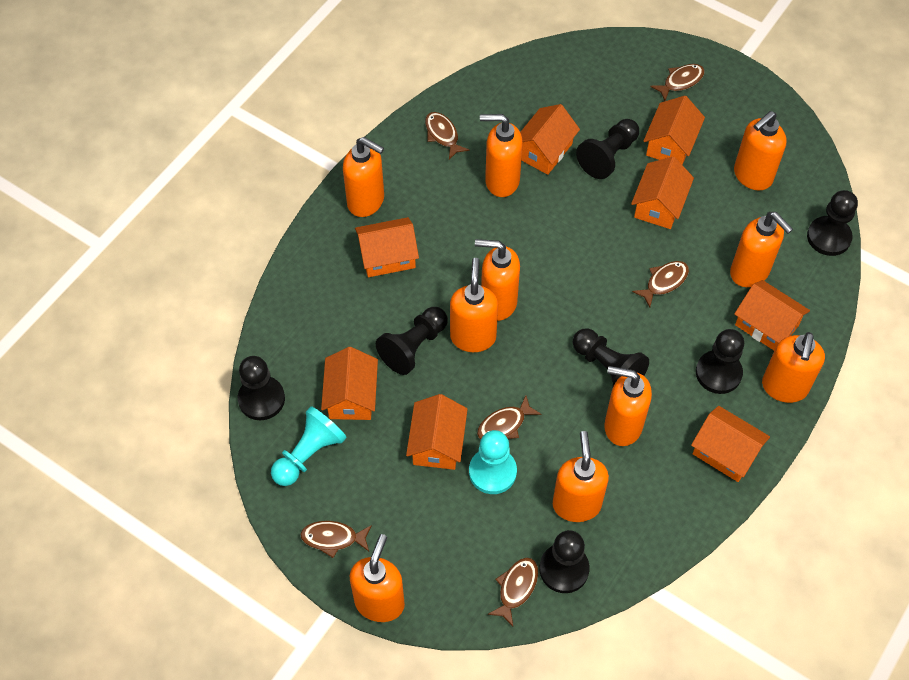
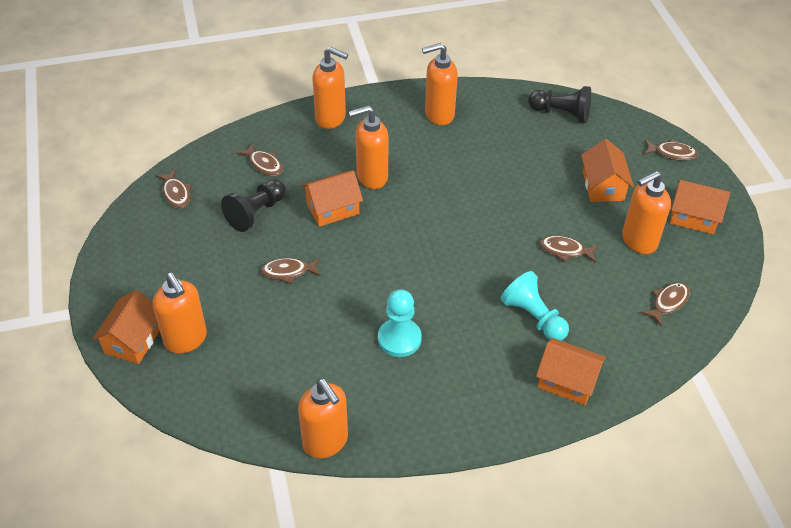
black pawn: 7 -> 2
orange house: 8 -> 5
orange soap dispenser: 10 -> 6

